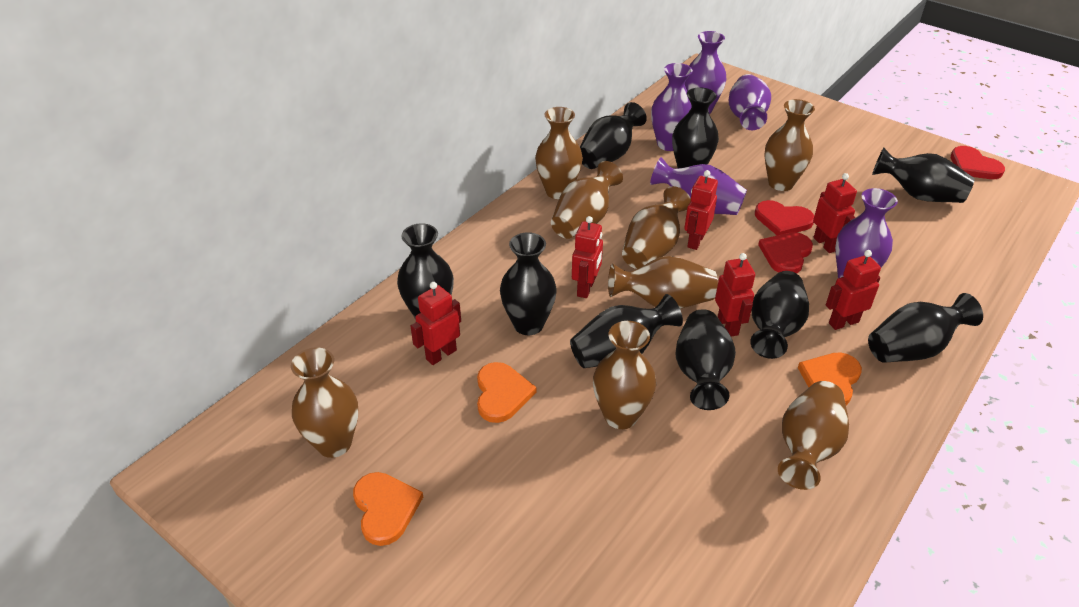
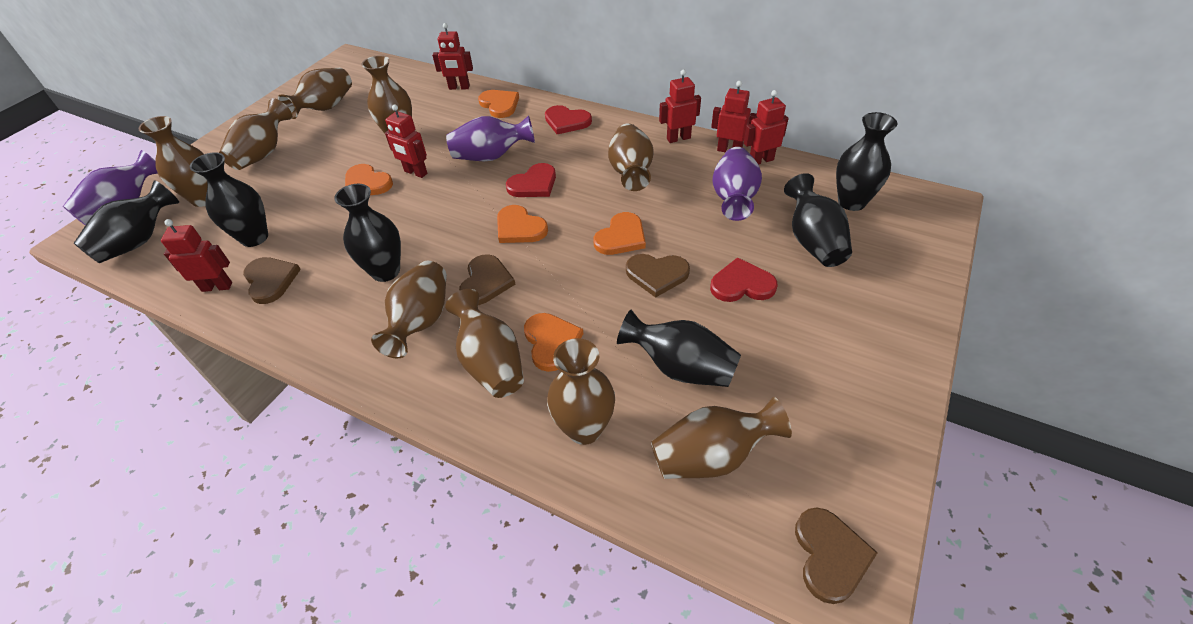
black vase: 9 -> 6
brown heart: 0 -> 4
brown vase: 8 -> 9
orange heart: 3 -> 5
purple vase: 5 -> 3

